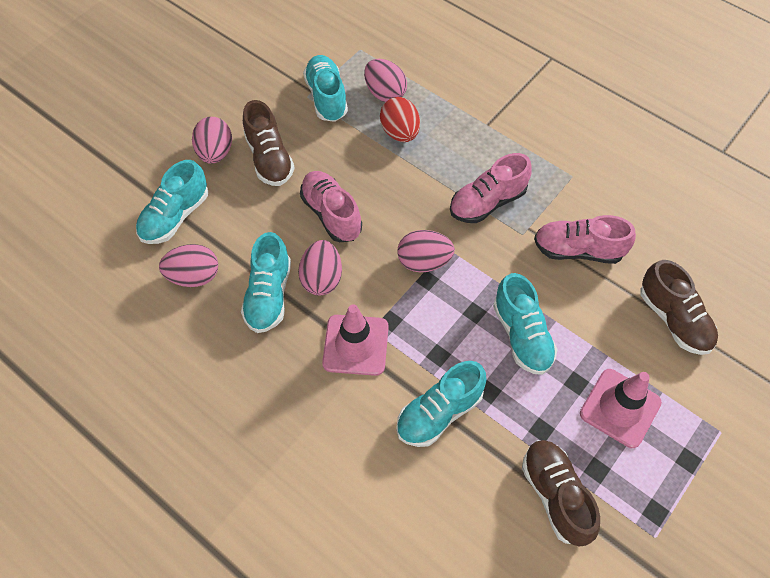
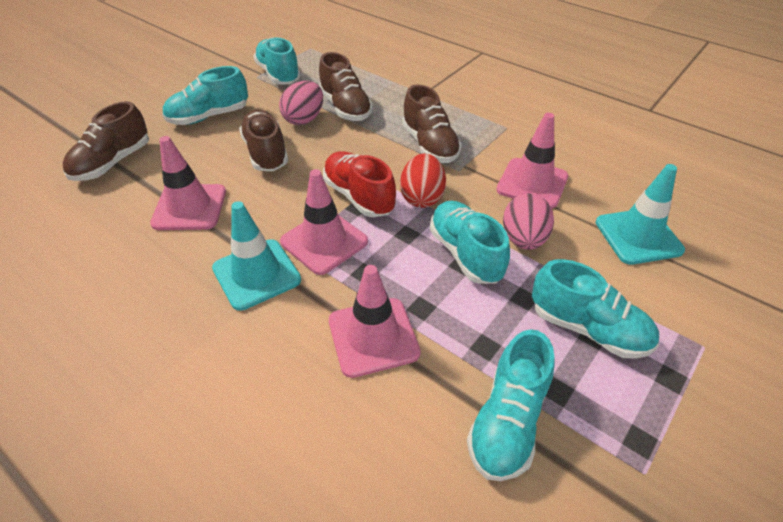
brown shoe: 3 -> 4
pink egg: 5 -> 2
pink shoe: 3 -> 0
pink traffic cone: 2 -> 4
red shoe: 0 -> 1
turquoise traffic cone: 0 -> 2

